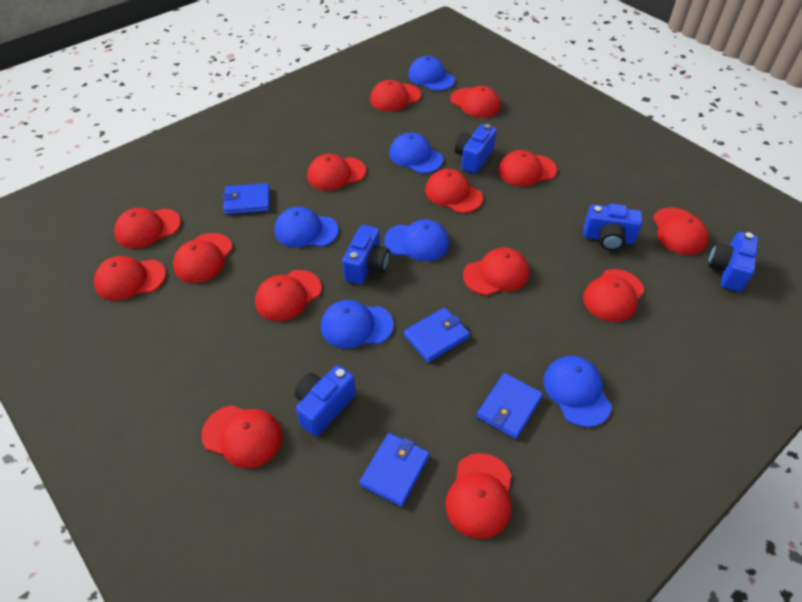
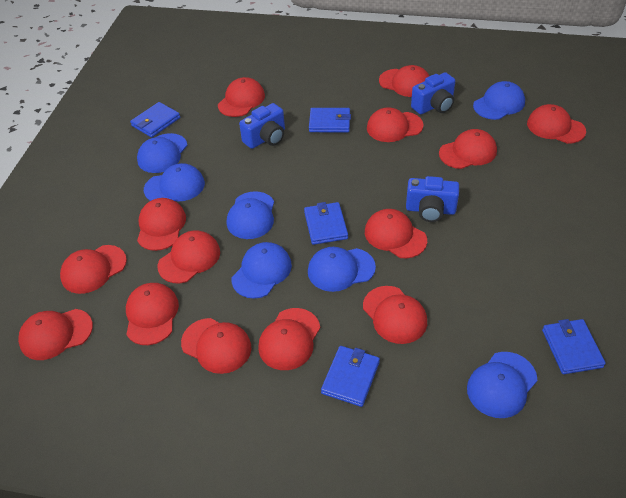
blue camera: 5 -> 3
blue cap: 6 -> 7
blue wallet: 4 -> 5

